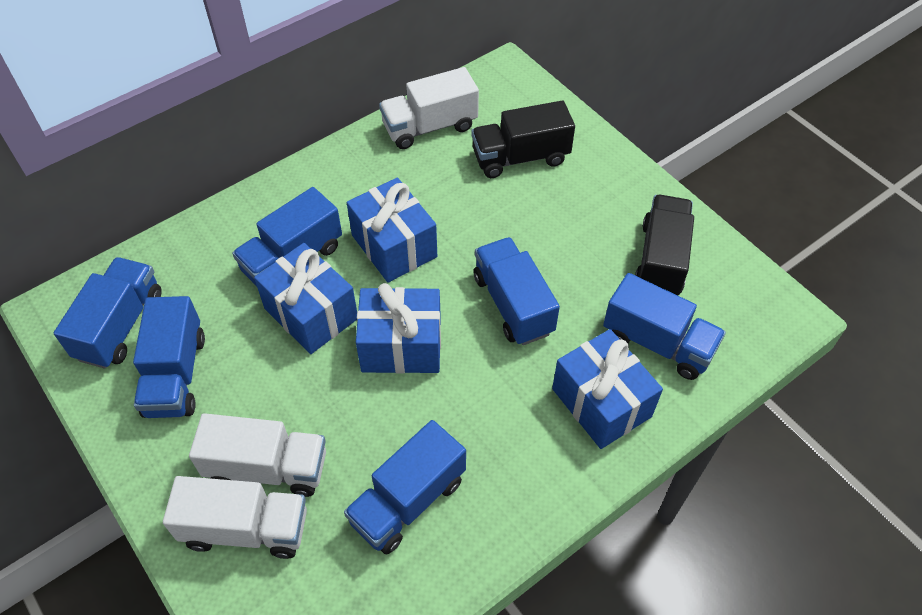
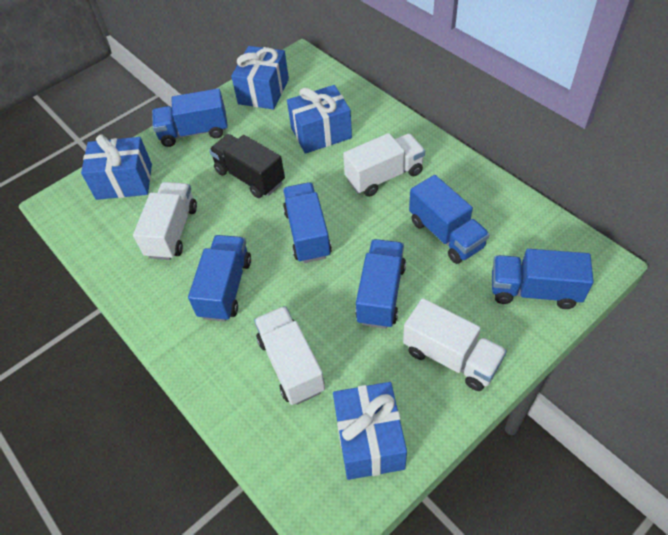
black truck: 2 -> 1
white truck: 3 -> 4

